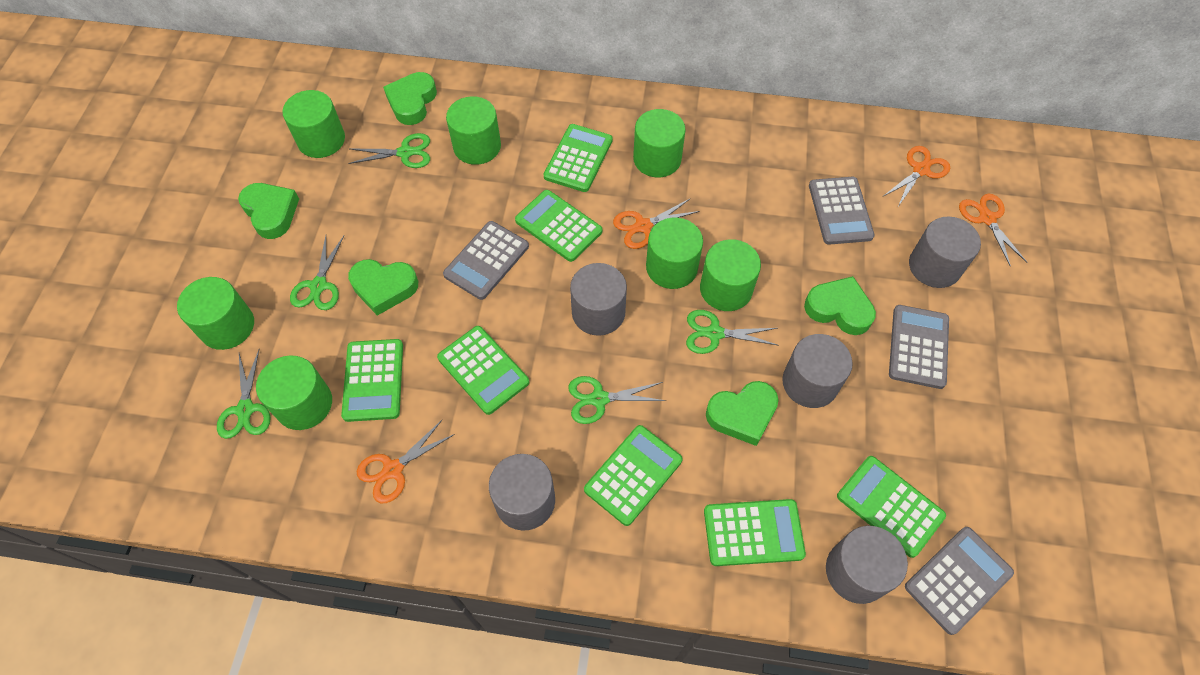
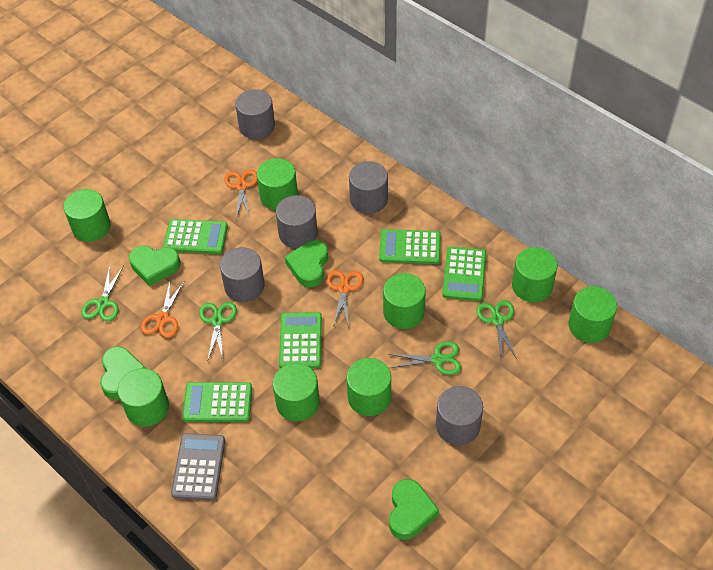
green calculator: 7 -> 5
green cylinder: 7 -> 8
green heart: 5 -> 4
green scissors: 5 -> 4
grey calculator: 4 -> 1
orange scissors: 4 -> 3

